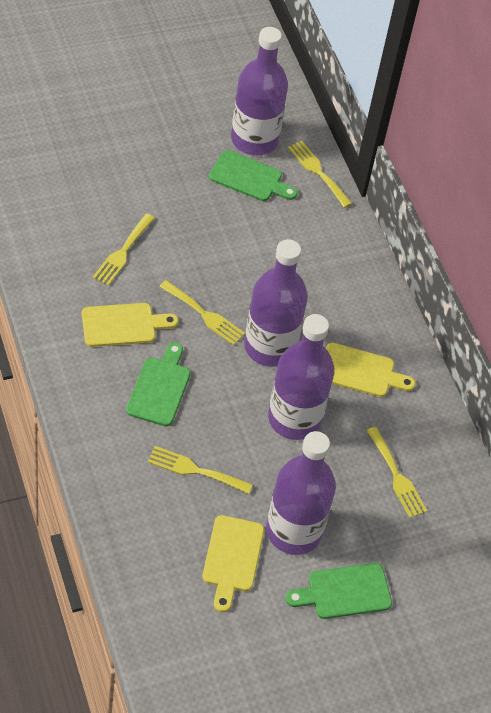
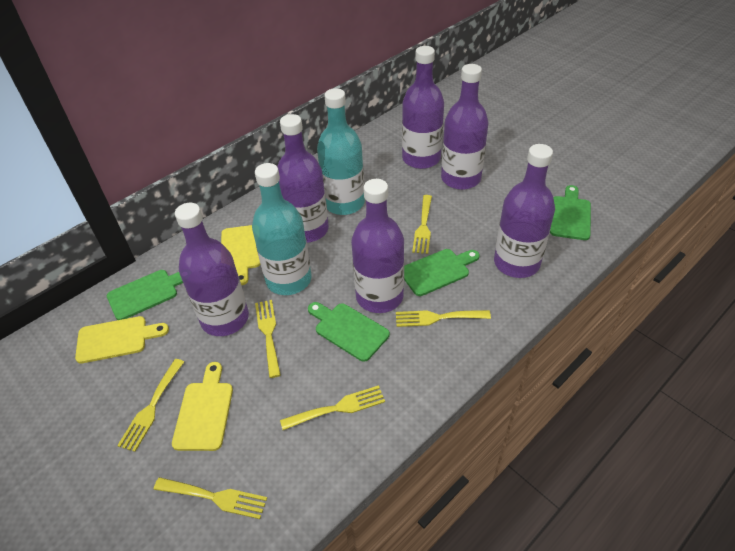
green cutting board: 3 -> 4
purple bottle: 4 -> 6
turquoise bottle: 0 -> 2
yellow fork: 5 -> 6

